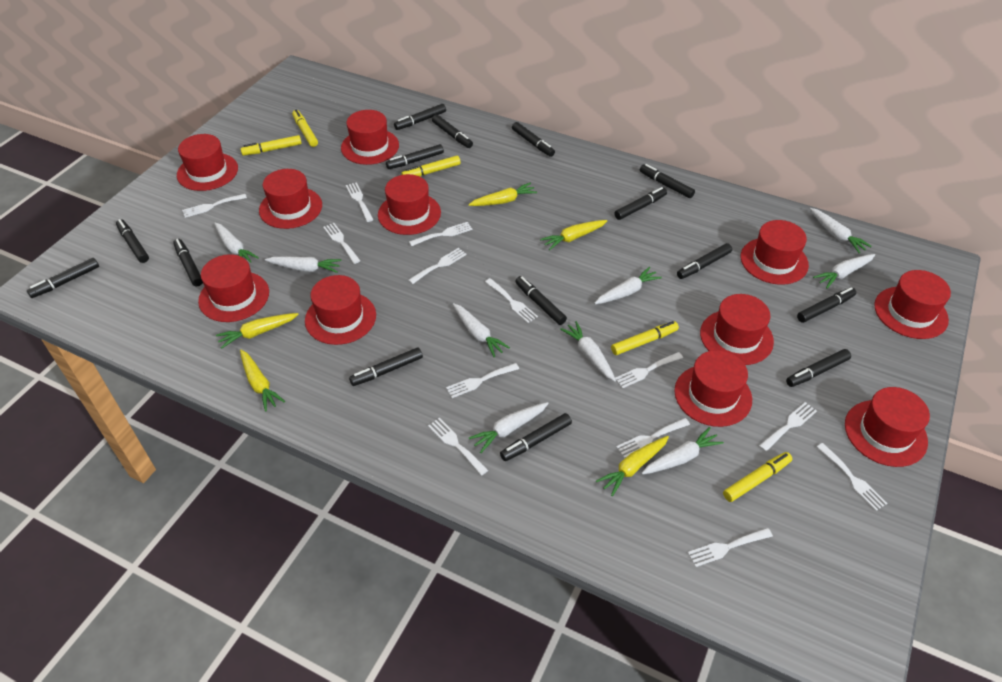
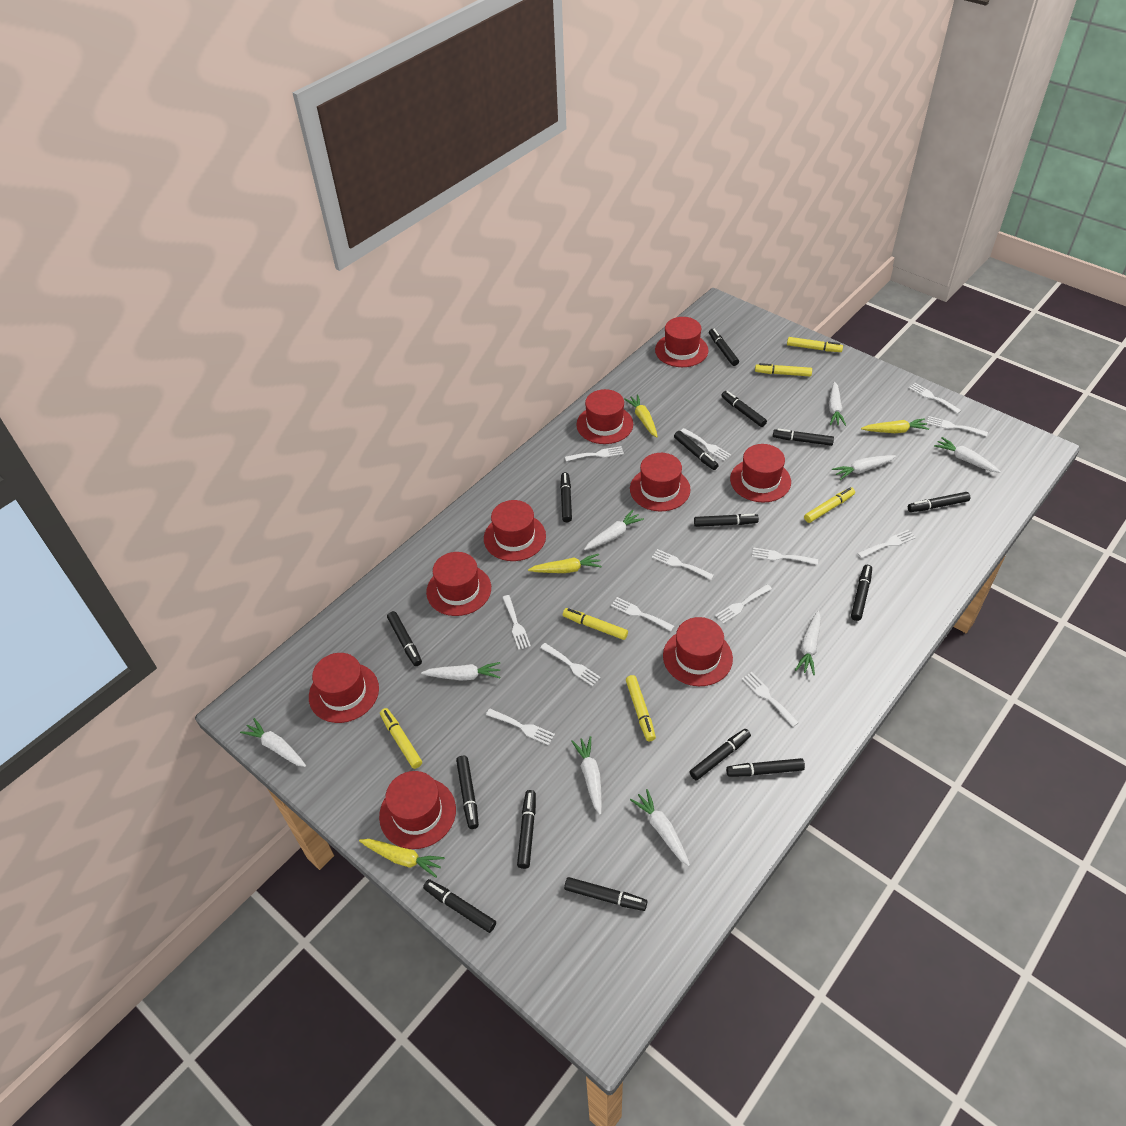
red hat: 11 -> 9
yellow carrot: 5 -> 4
yellow marker: 5 -> 6

